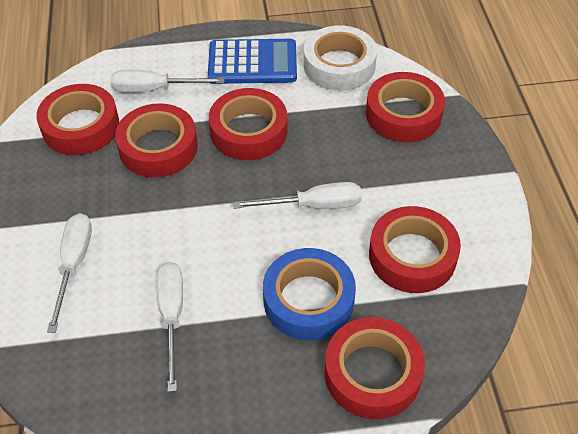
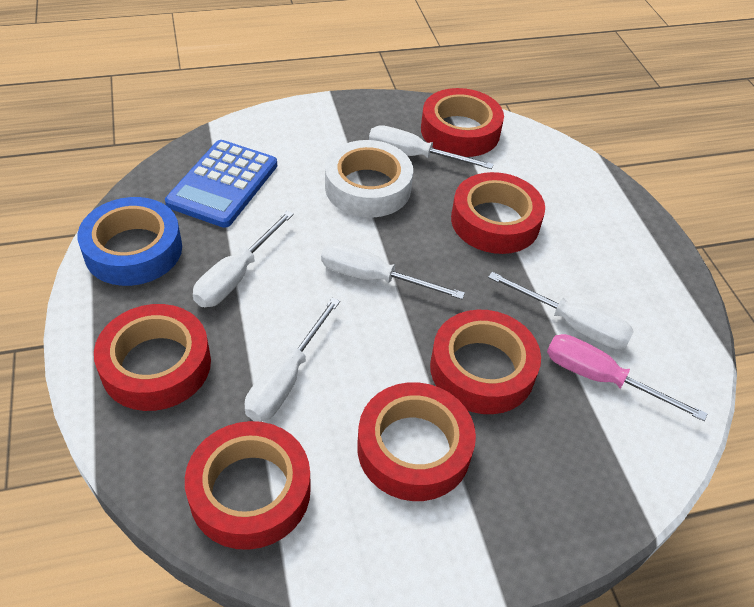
pink screwdriver: 0 -> 1
white screwdriver: 4 -> 5

